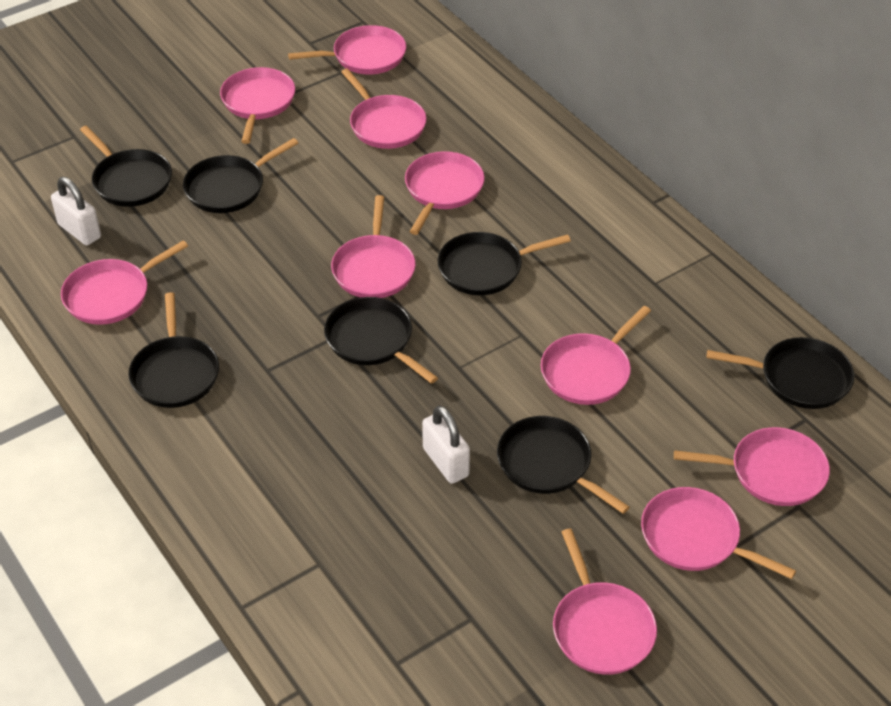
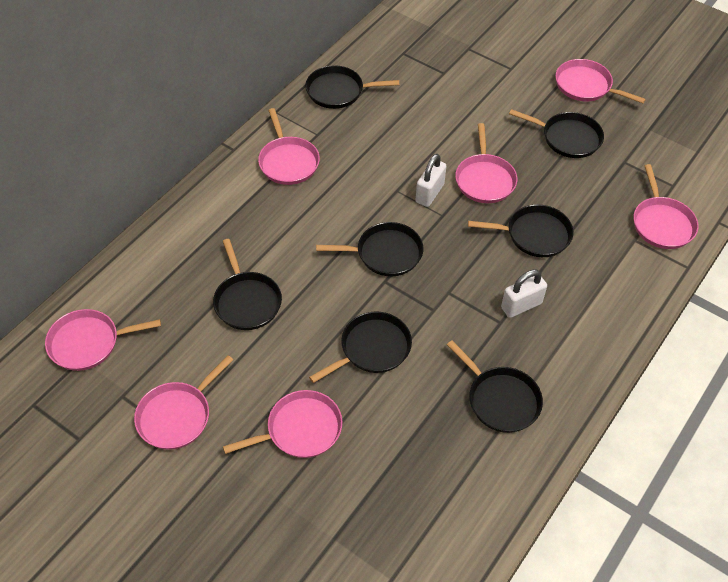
pink pan: 10 -> 7

